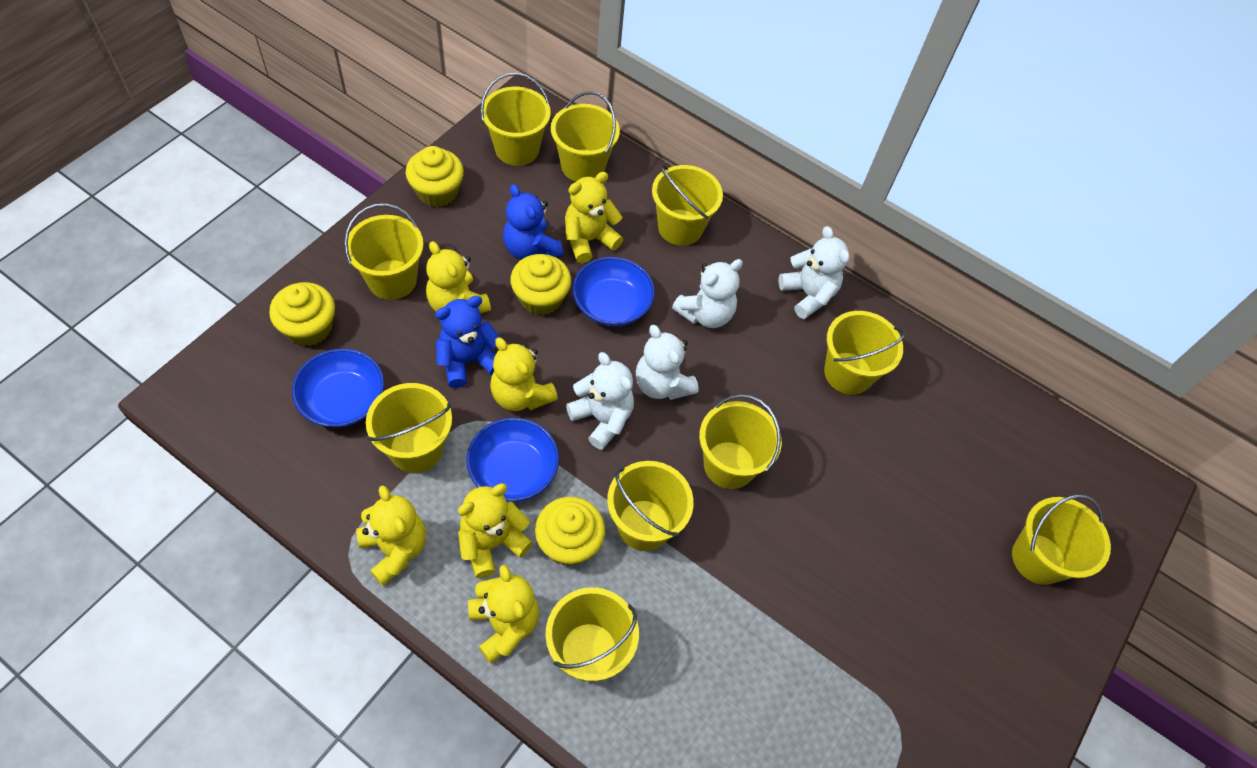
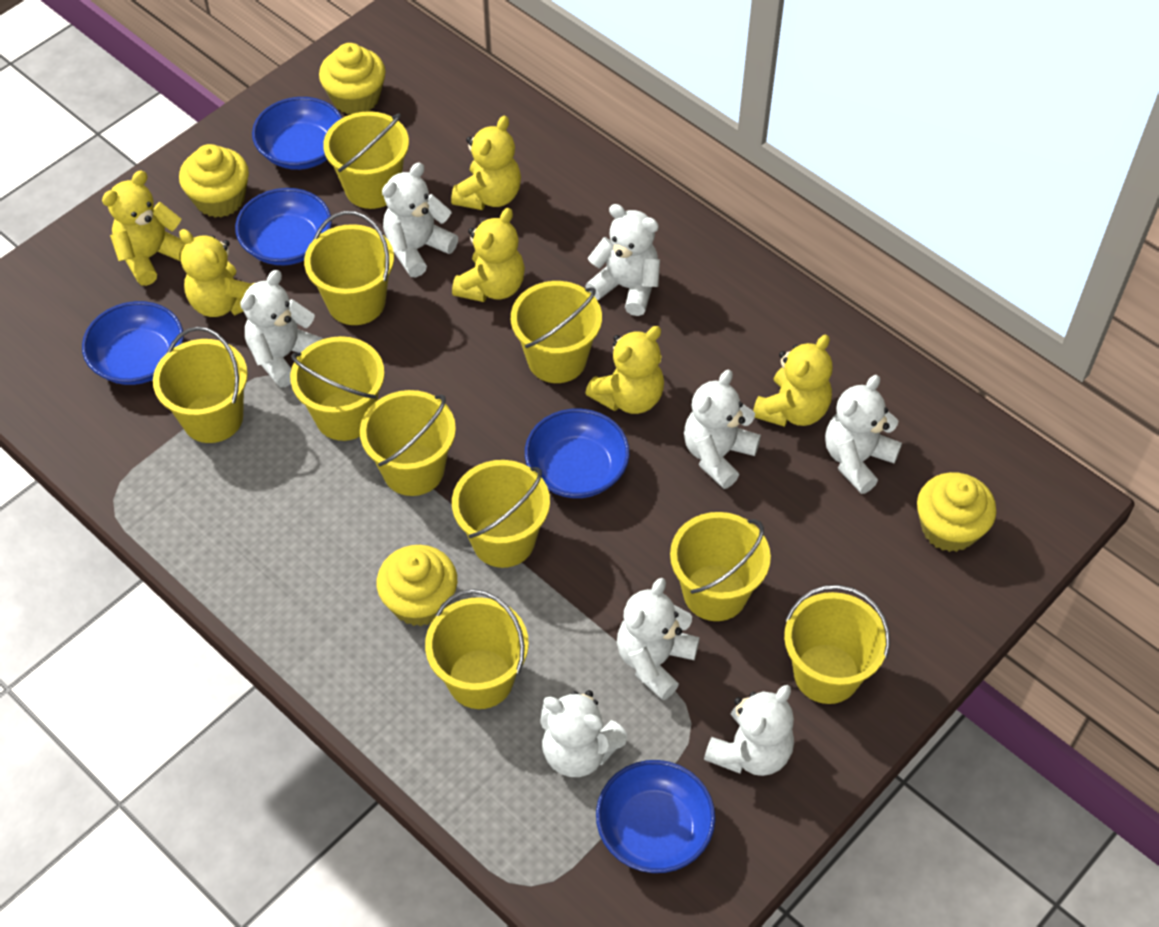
blue bowl: 3 -> 5
blue teddy bear: 2 -> 0
white teddy bear: 4 -> 8

